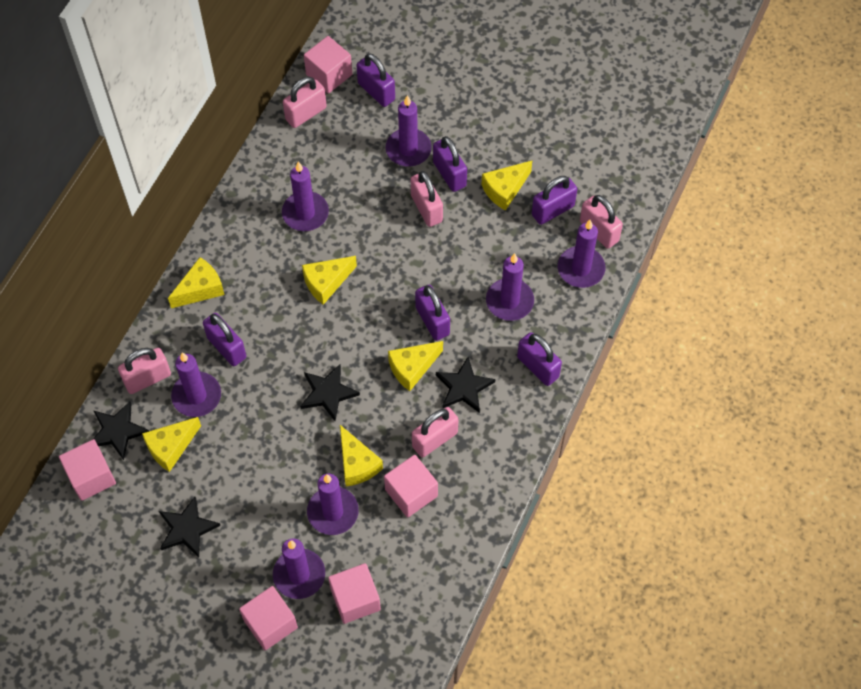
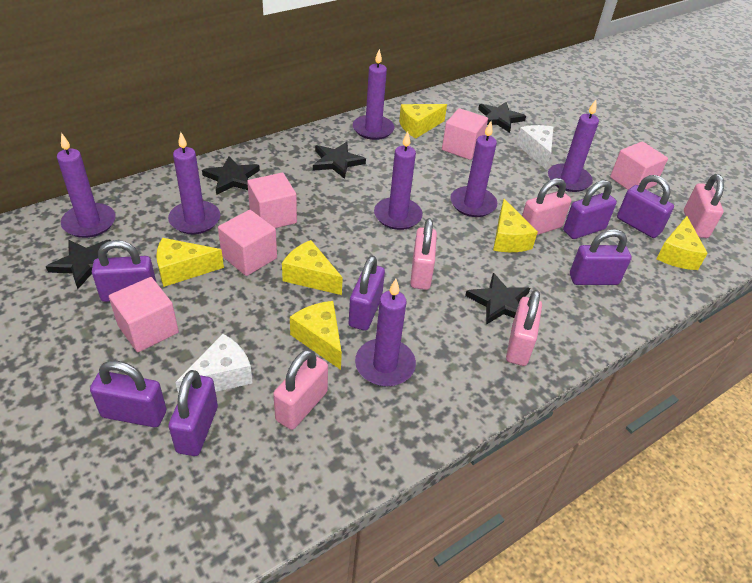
black star: 4 -> 5
purple padlock: 6 -> 7
white cheese: 0 -> 2

